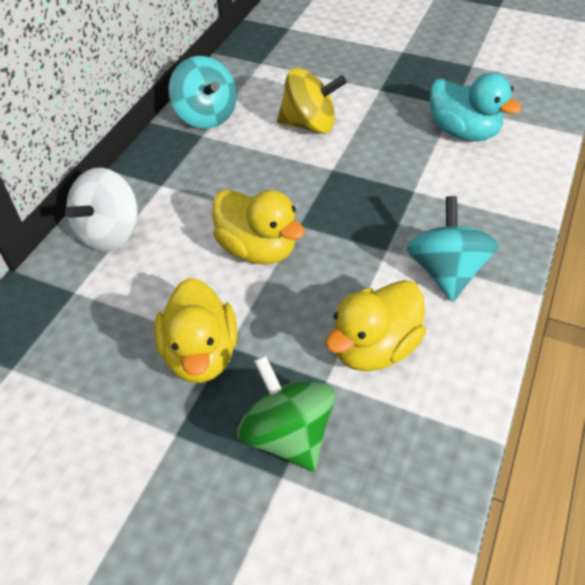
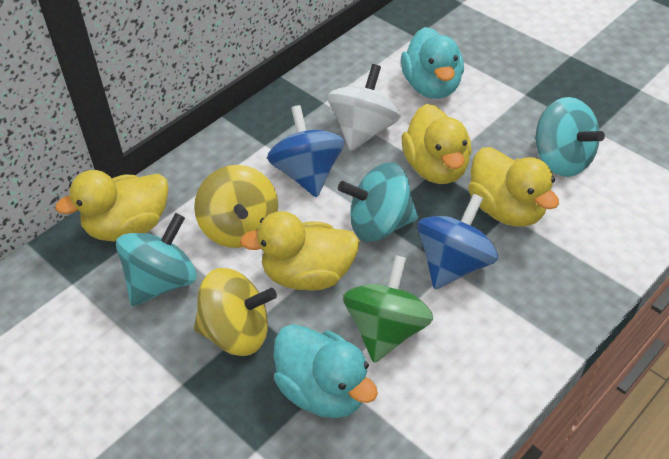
blue spinning top: 0 -> 2
turquoise duck: 1 -> 2
turquoise spinning top: 2 -> 3
yellow duck: 3 -> 4
yellow spinning top: 1 -> 2

